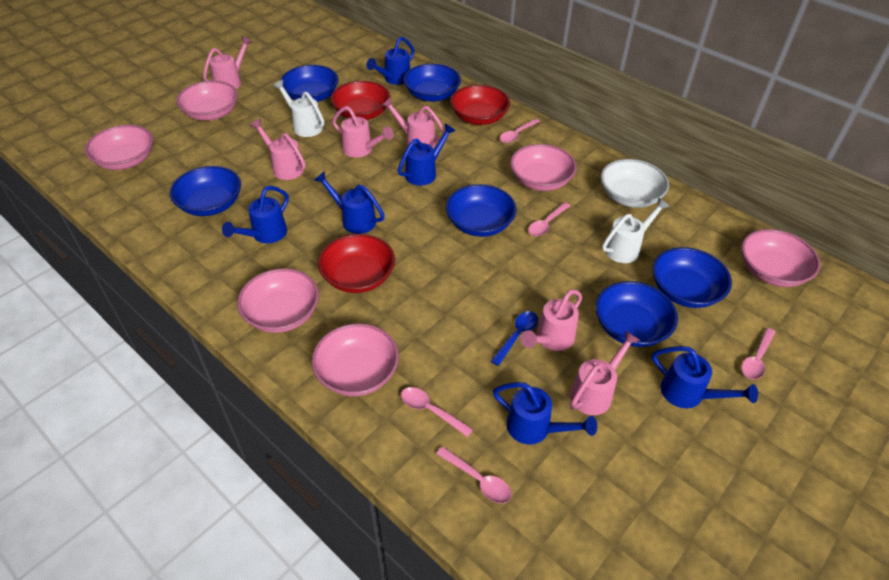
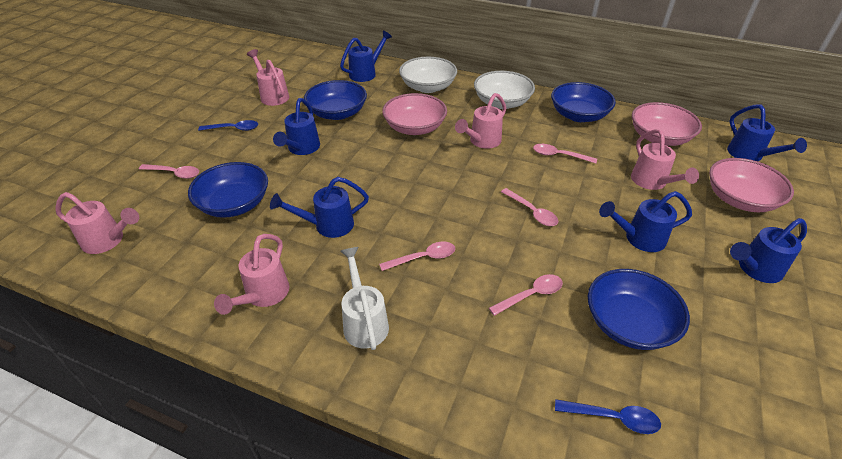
blue bowl: 6 -> 4
blue spoon: 1 -> 2
pink bowl: 6 -> 3
pink watering can: 6 -> 5
red bowl: 3 -> 0
white bowl: 1 -> 2
white watering can: 2 -> 1

